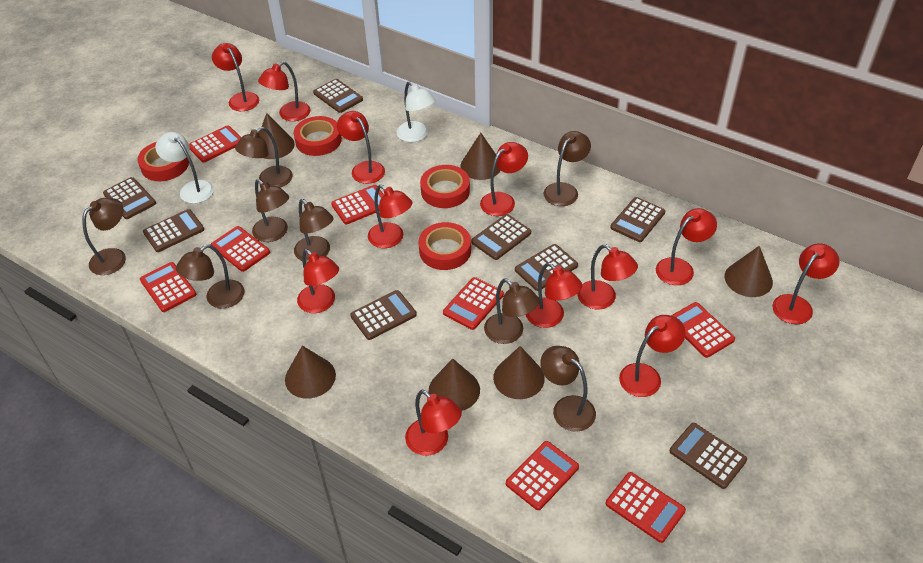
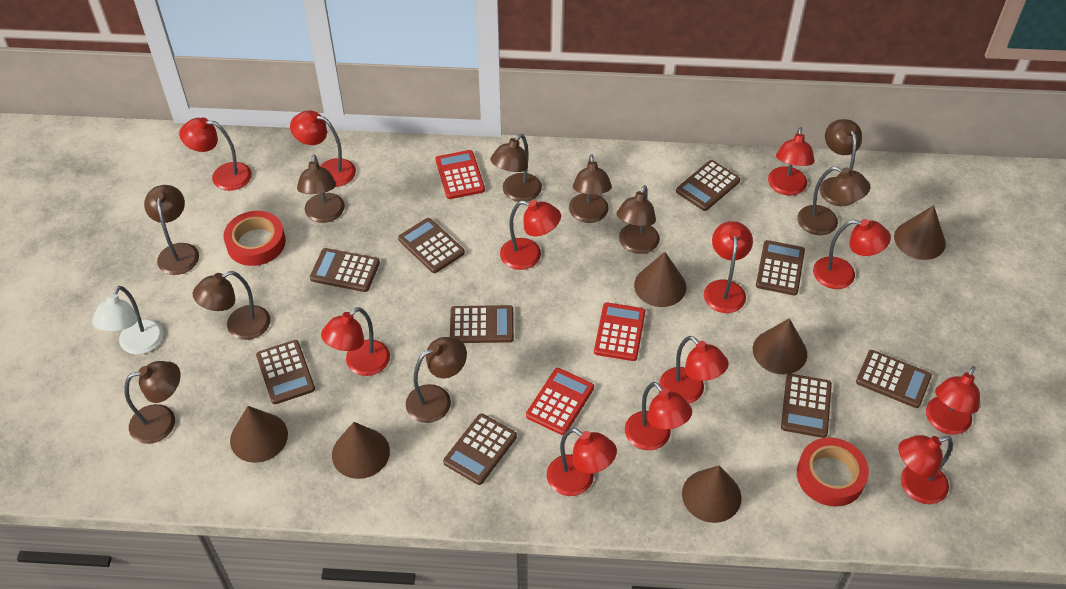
brown calculator: 8 -> 9
brown lamp: 8 -> 10
red calculator: 8 -> 3
red tape: 4 -> 2
white lamp: 2 -> 1

